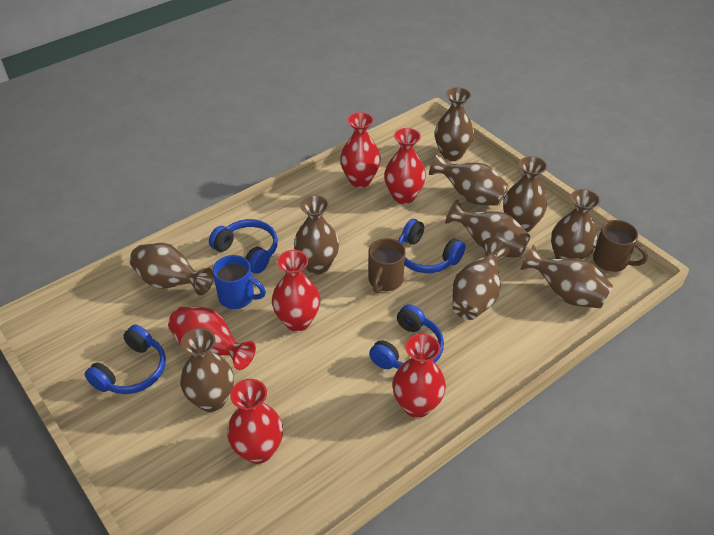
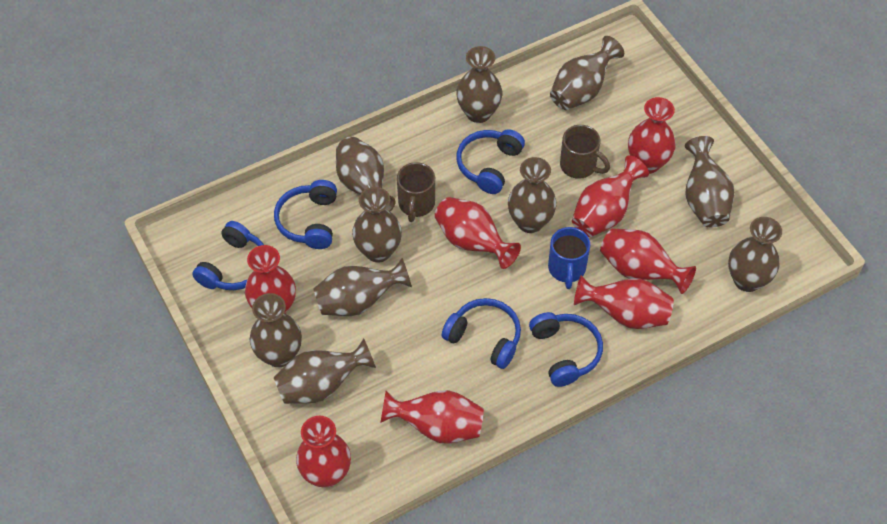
blue headphones: 4 -> 5
red vase: 6 -> 8

